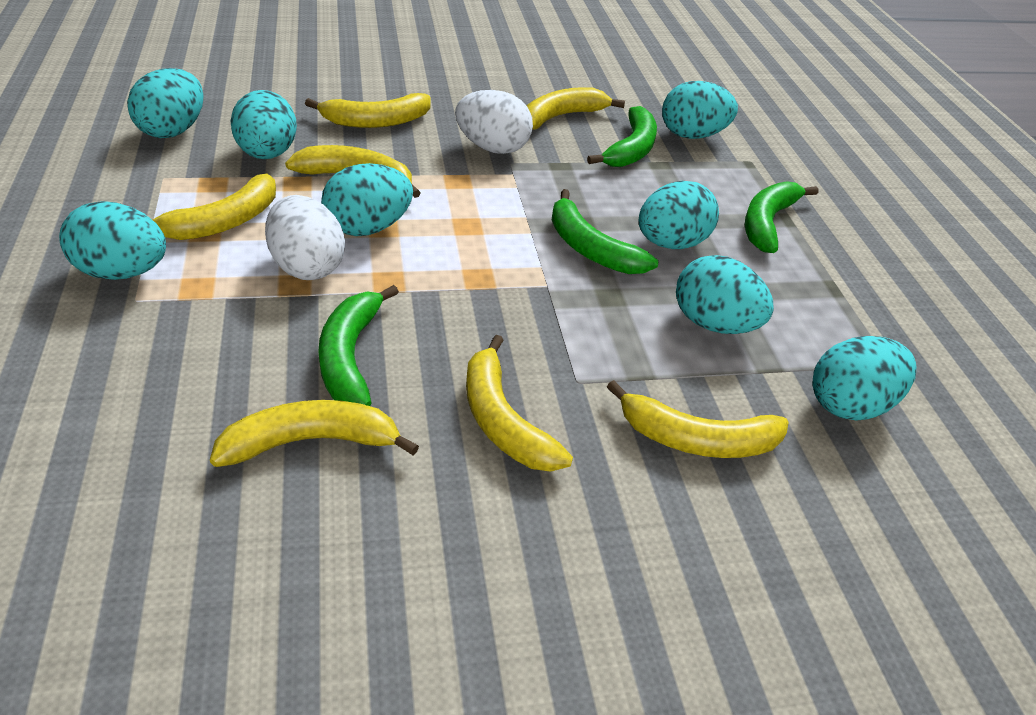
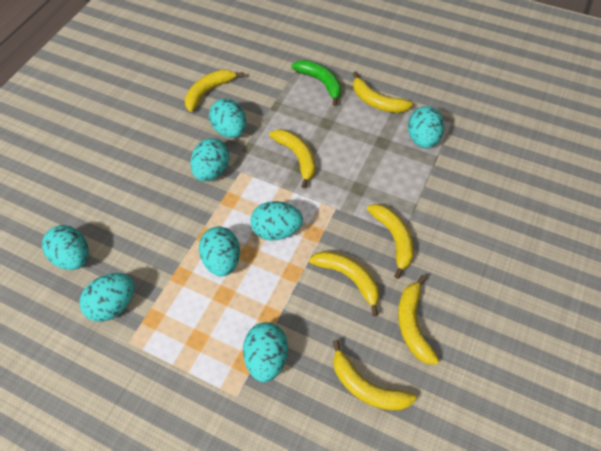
green banana: 4 -> 1
white egg: 2 -> 0

